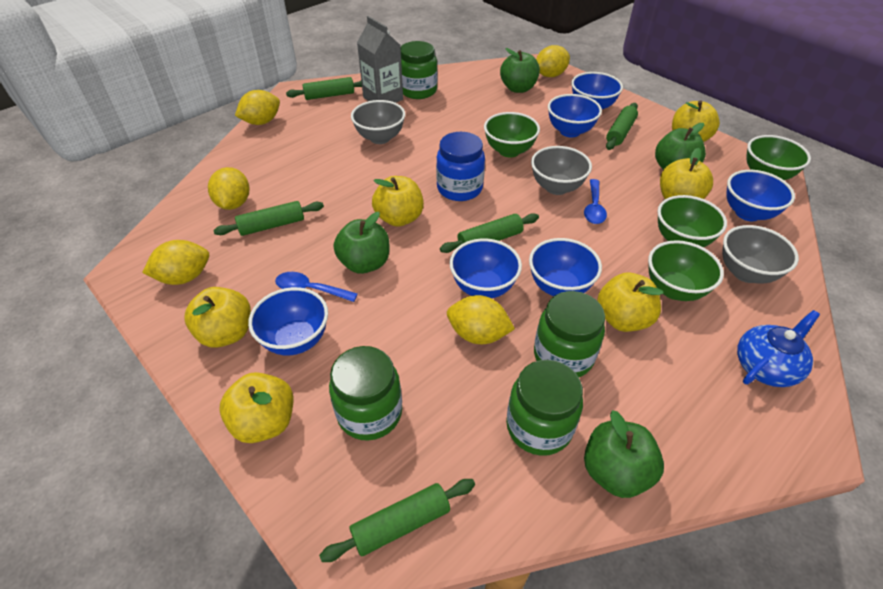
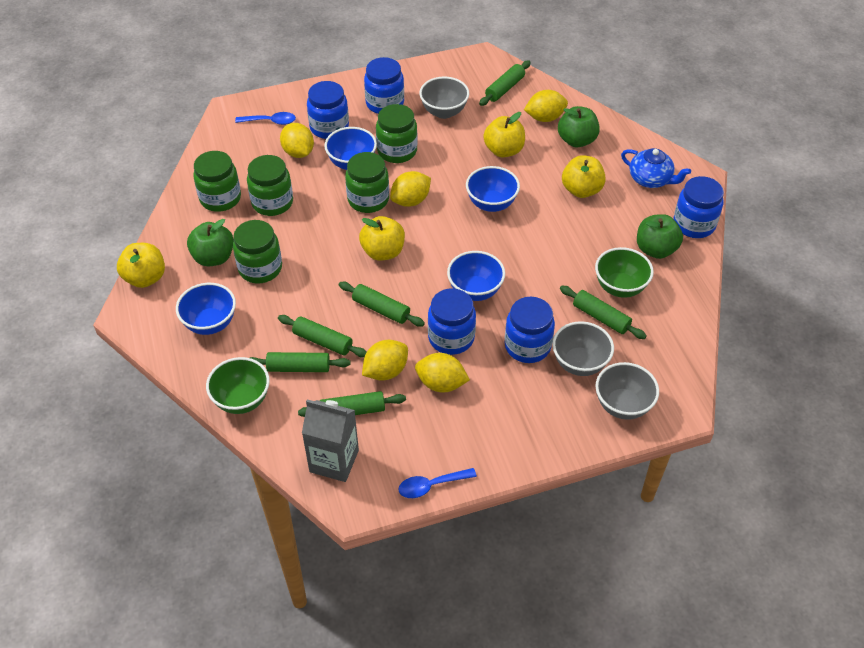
blue bowl: 6 -> 4
blue jar: 1 -> 5
green apple: 4 -> 3
green bowl: 4 -> 2
green jar: 4 -> 5
green rolling pin: 5 -> 6
yellow apple: 6 -> 4

